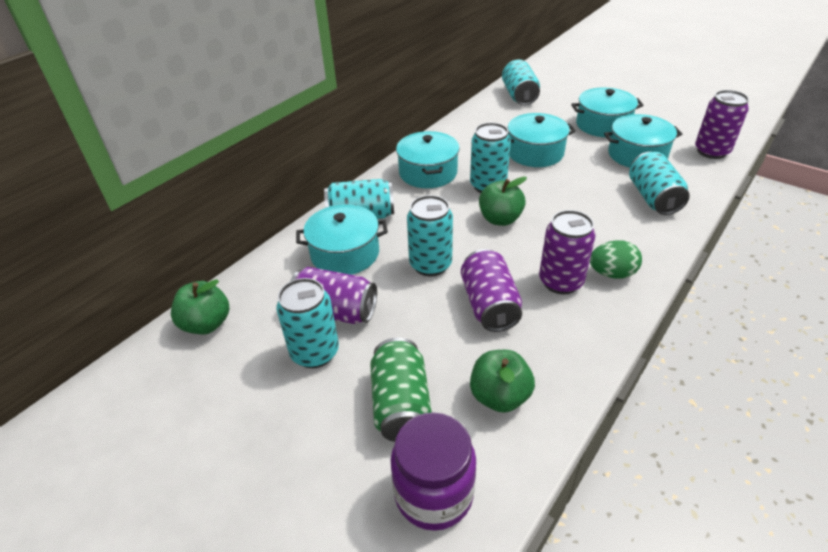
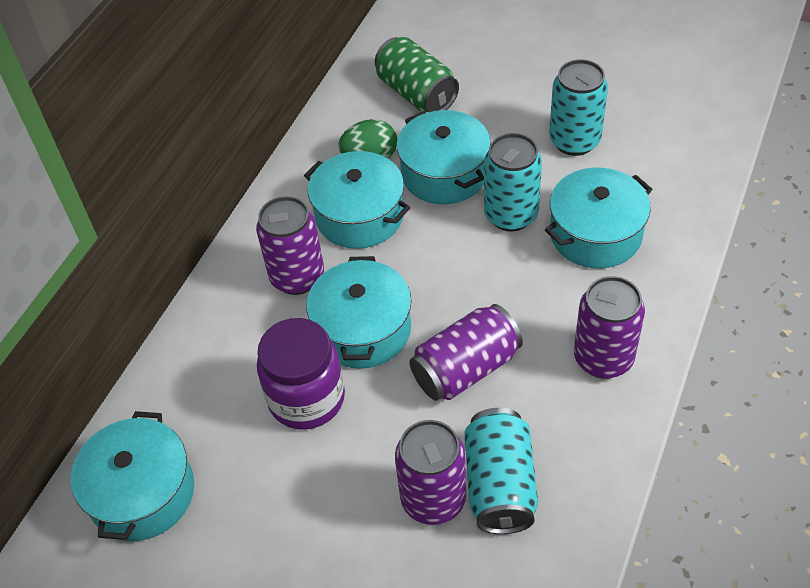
green apple: 3 -> 0
turquoise can: 6 -> 3

